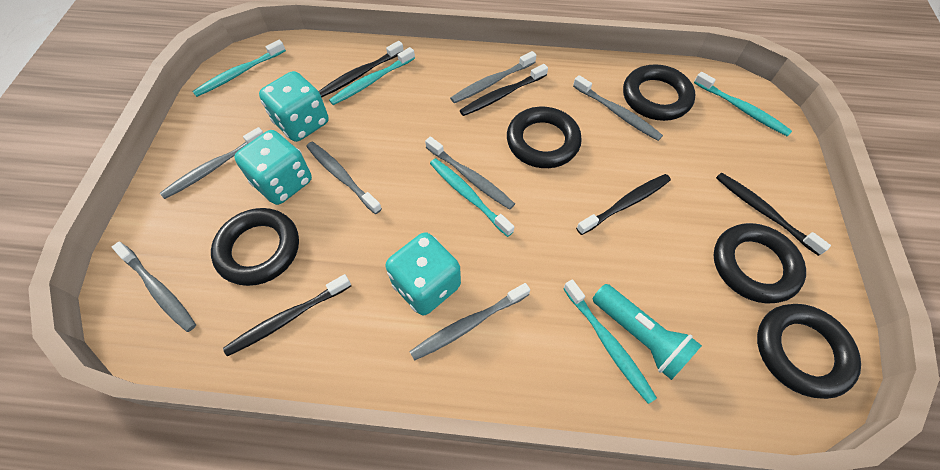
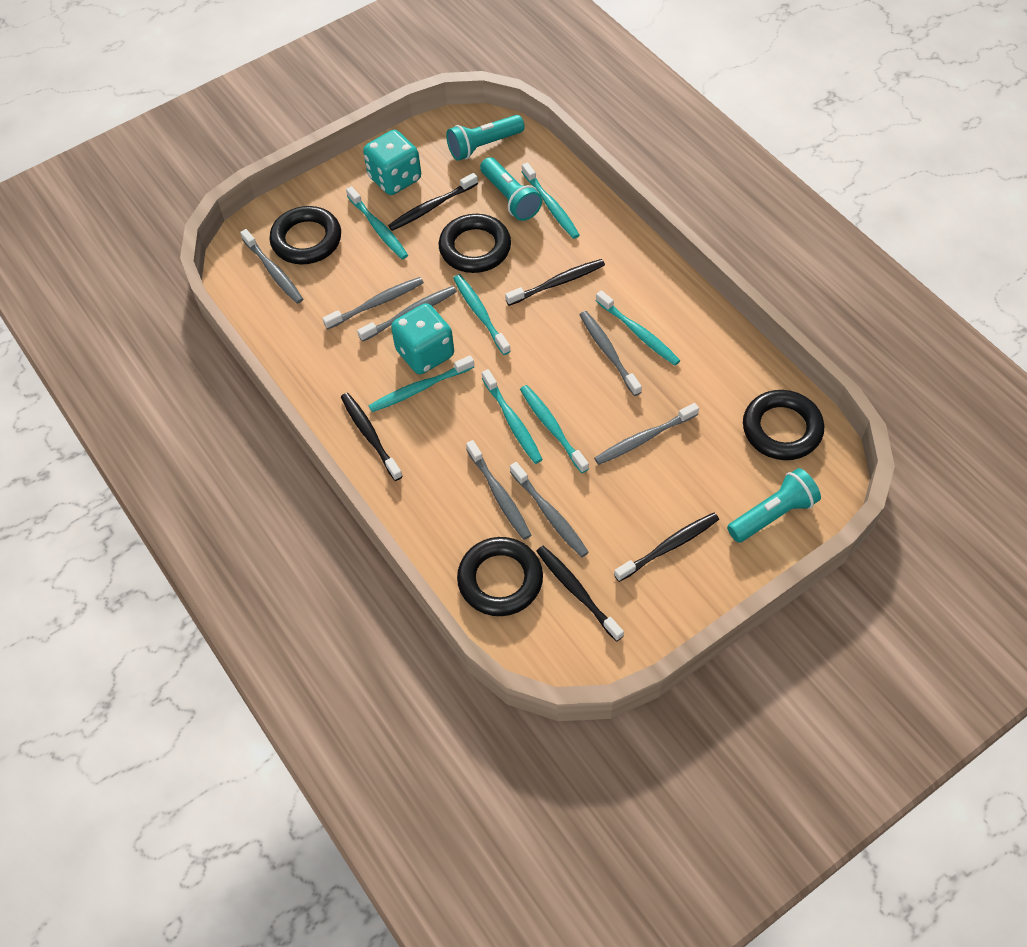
black ring: 5 -> 4
turquoise dice: 3 -> 2
turquoise flashlight: 1 -> 3
turquoise toothbrush: 5 -> 7

